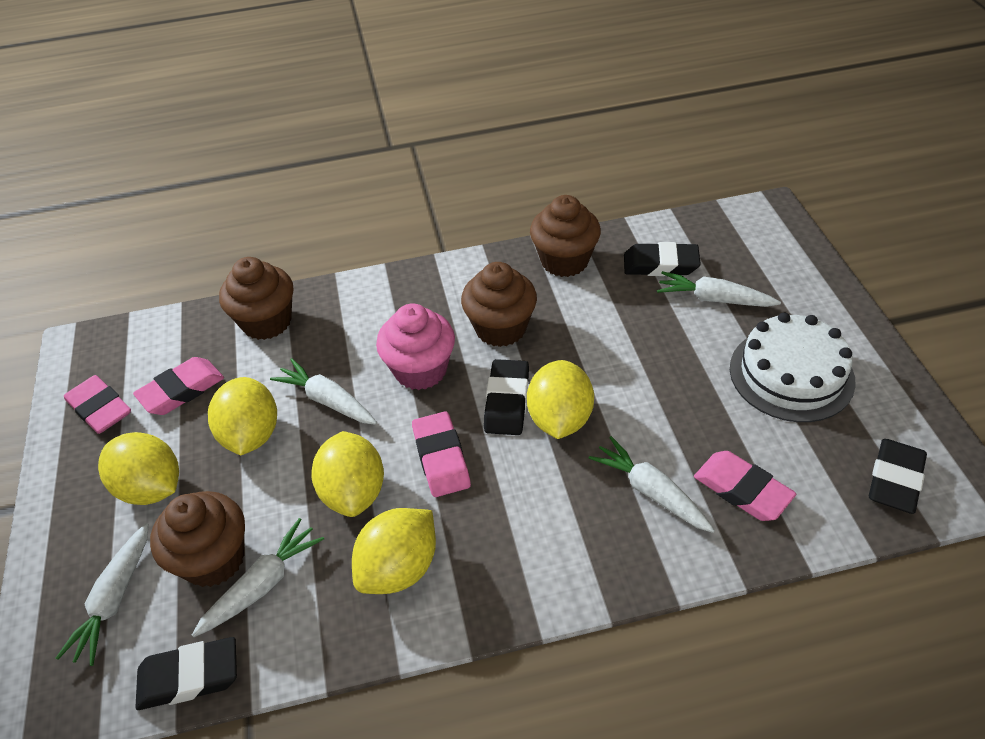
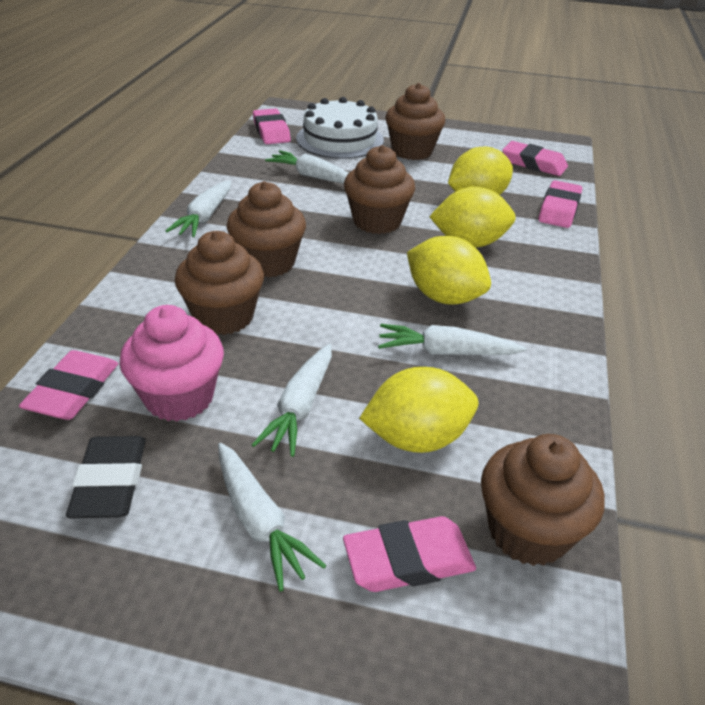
black eraser: 4 -> 1
brown cupcake: 4 -> 5
pink eraser: 4 -> 5
yellow lemon: 5 -> 4

